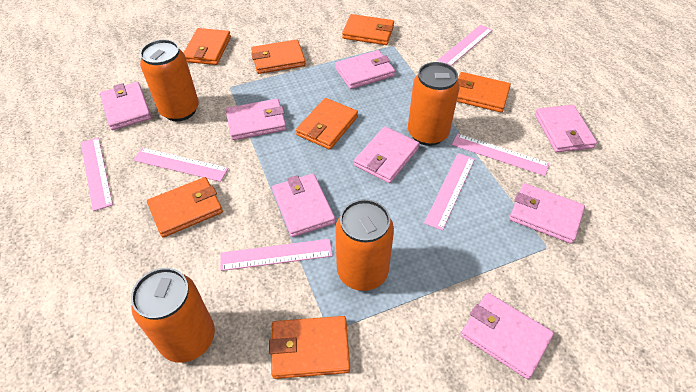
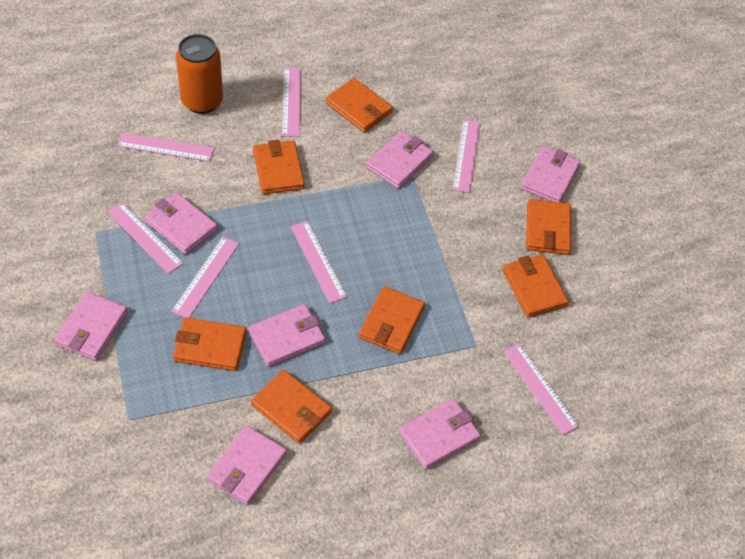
orange can: 4 -> 1
pink ruler: 6 -> 7
pink wallet: 8 -> 7

